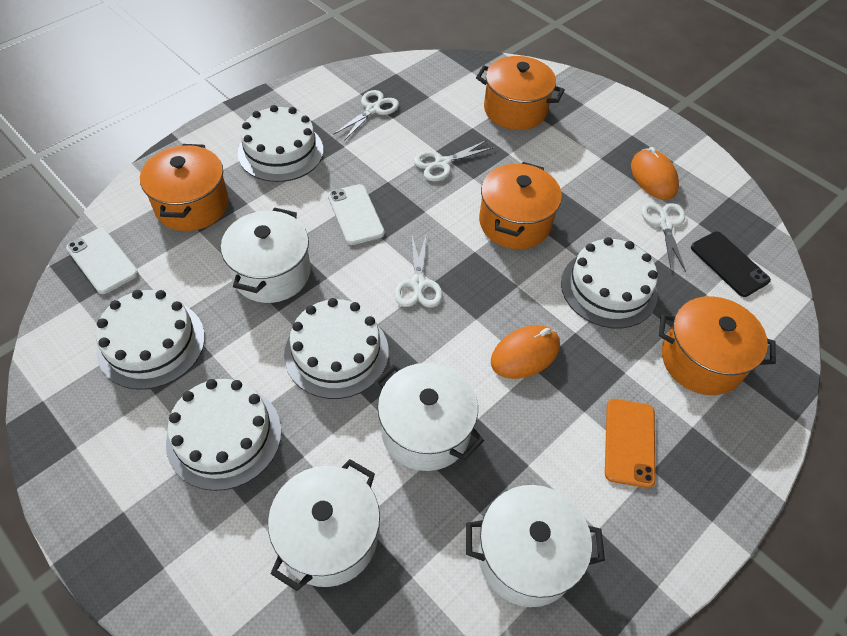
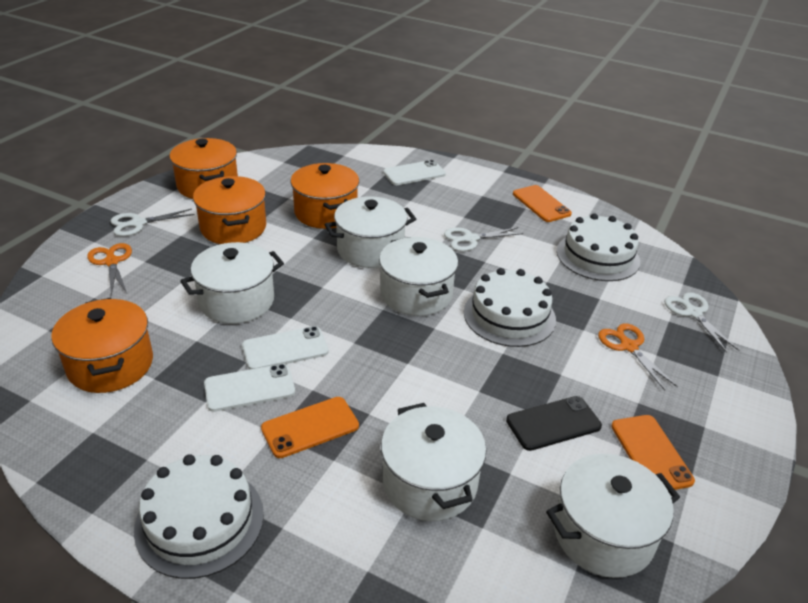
orange mouse: 2 -> 0
orange phone: 1 -> 3
orange scissors: 0 -> 2
white cake: 5 -> 3
white phone: 2 -> 3
white pot: 4 -> 5
white scissors: 4 -> 3

